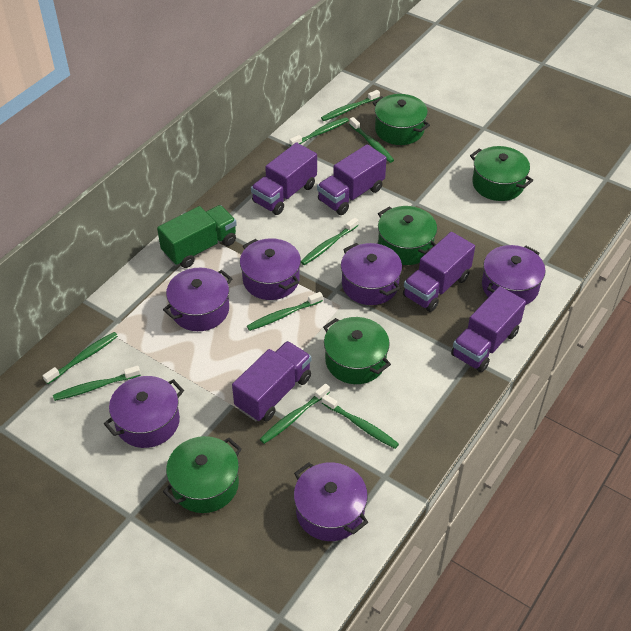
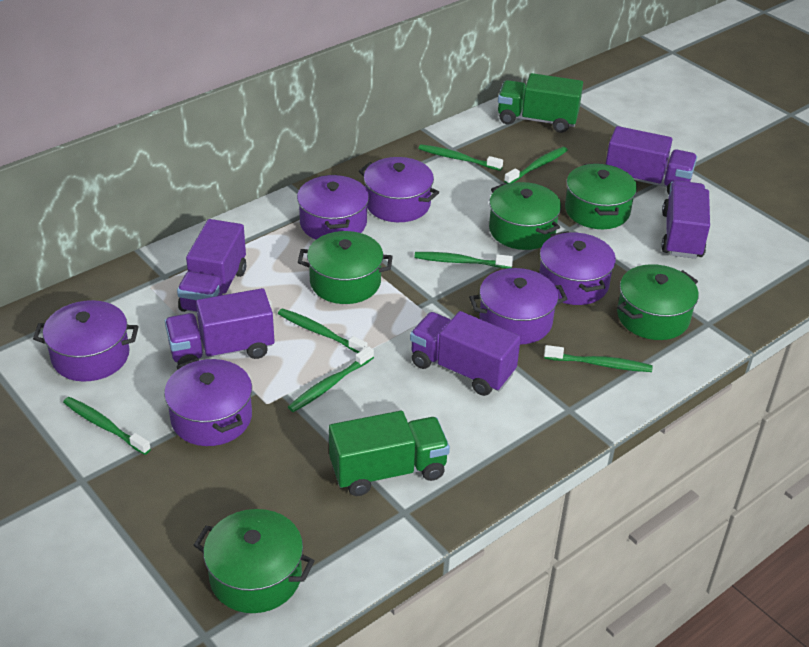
green toothbrush: 9 -> 7
green truck: 1 -> 2

